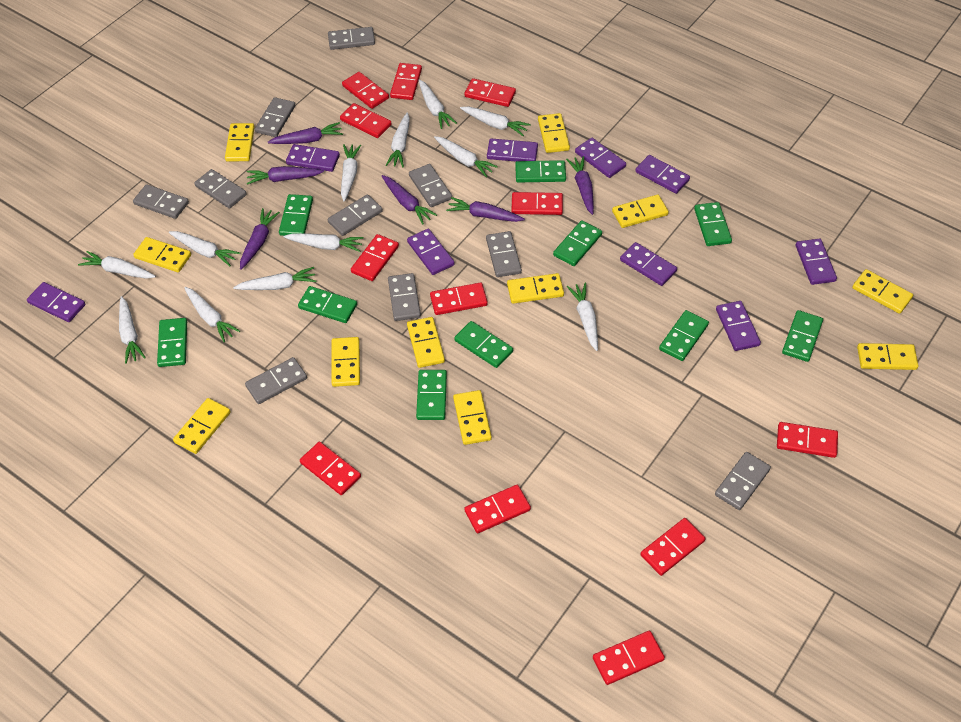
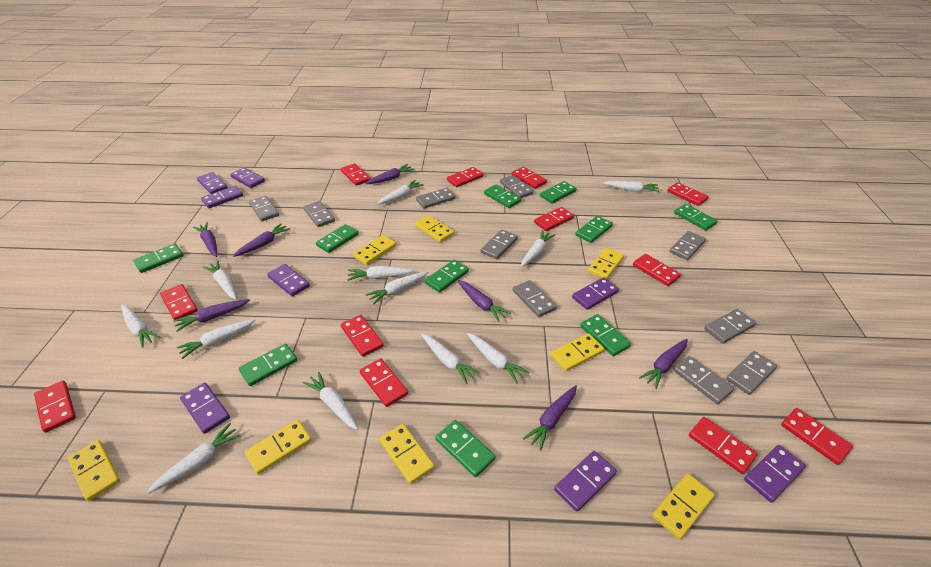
purple carrot: 6 -> 7
purple domino: 9 -> 8
yellow domino: 11 -> 8

